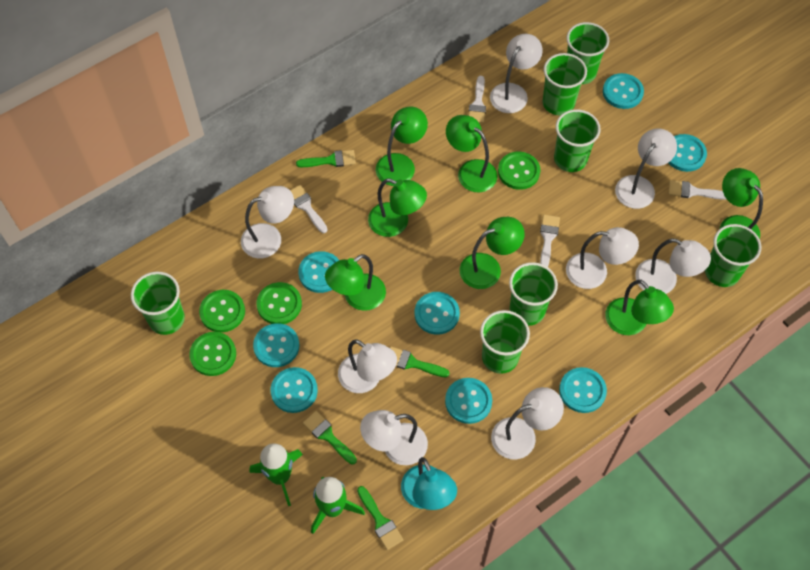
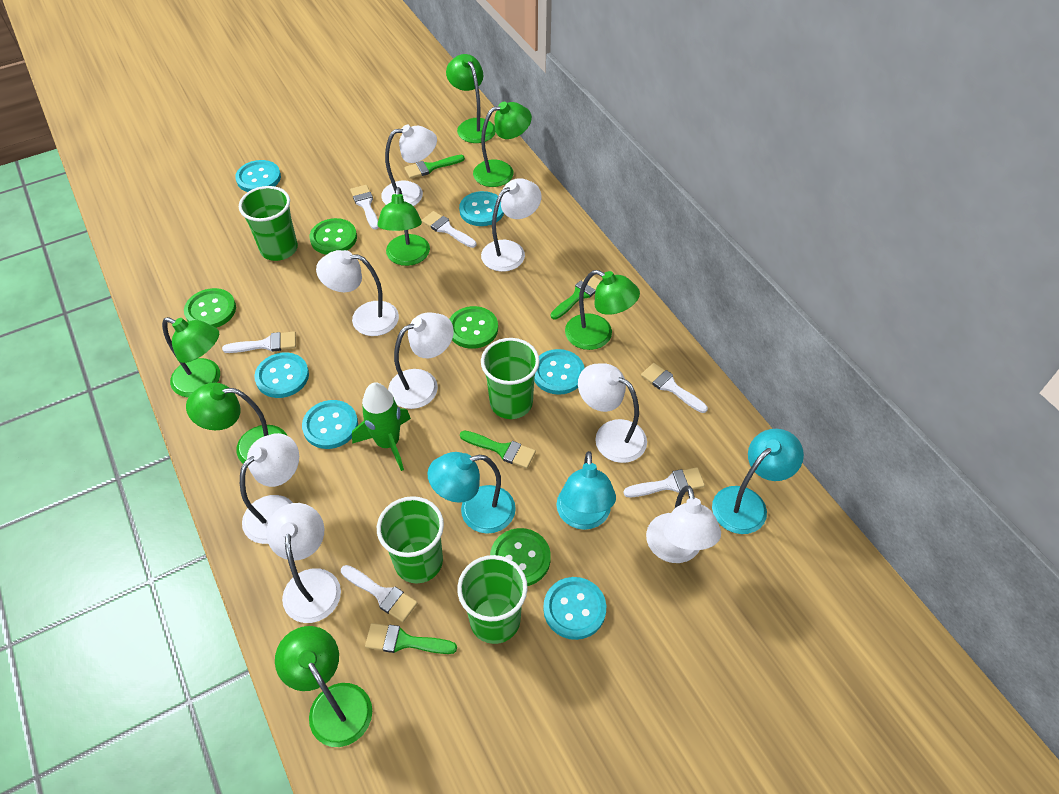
green cup: 7 -> 4
green rocket: 2 -> 1
turquoise button: 8 -> 6
turquoise lamp: 1 -> 3
white brush: 4 -> 6

